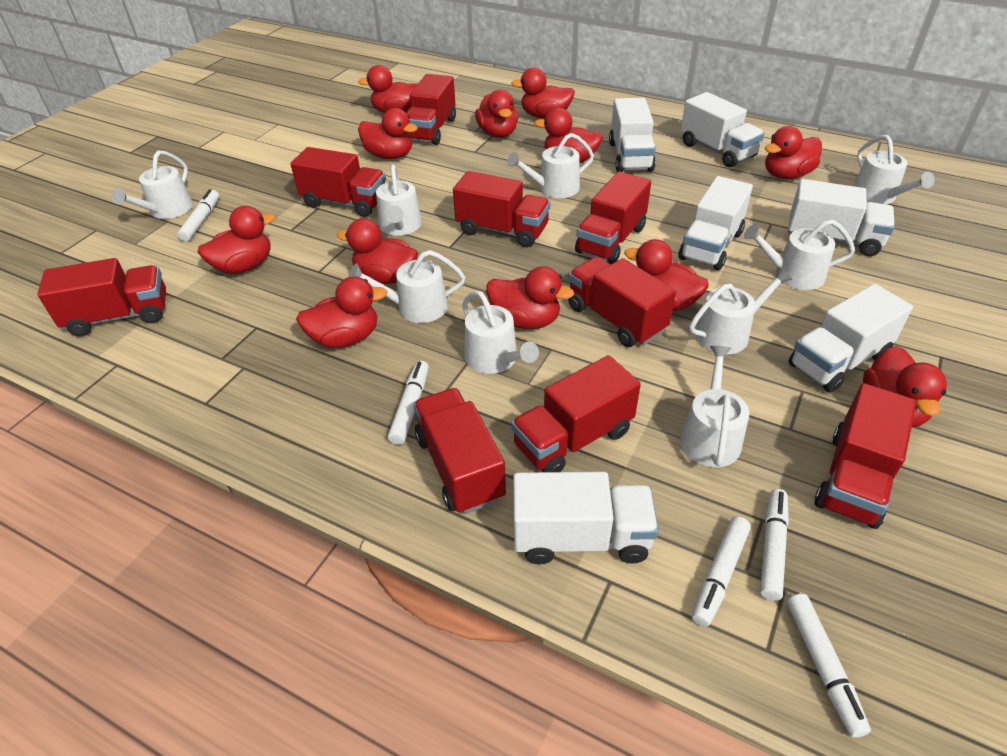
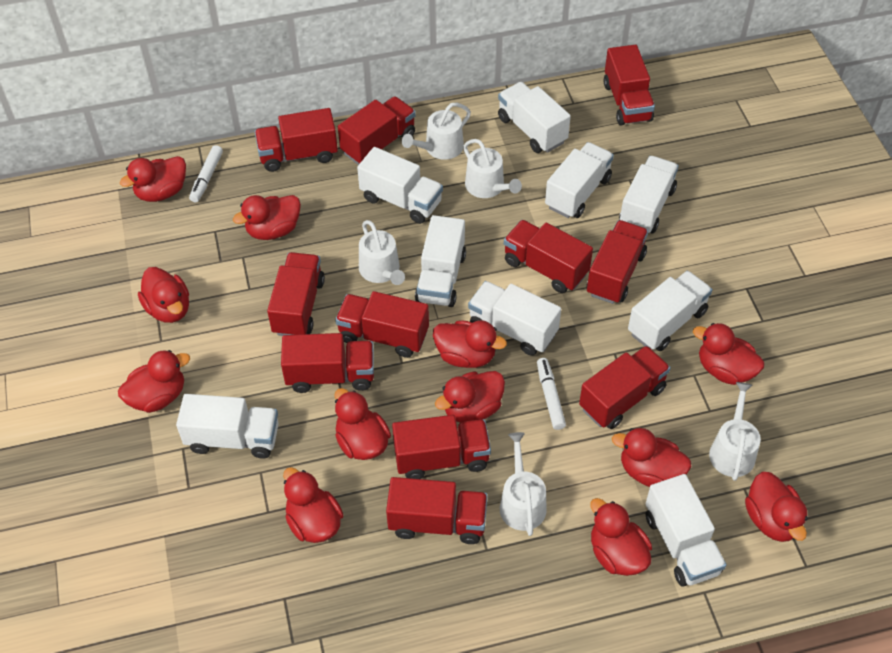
red truck: 9 -> 11
white marker: 5 -> 2
white truck: 6 -> 9
white watering can: 9 -> 5

